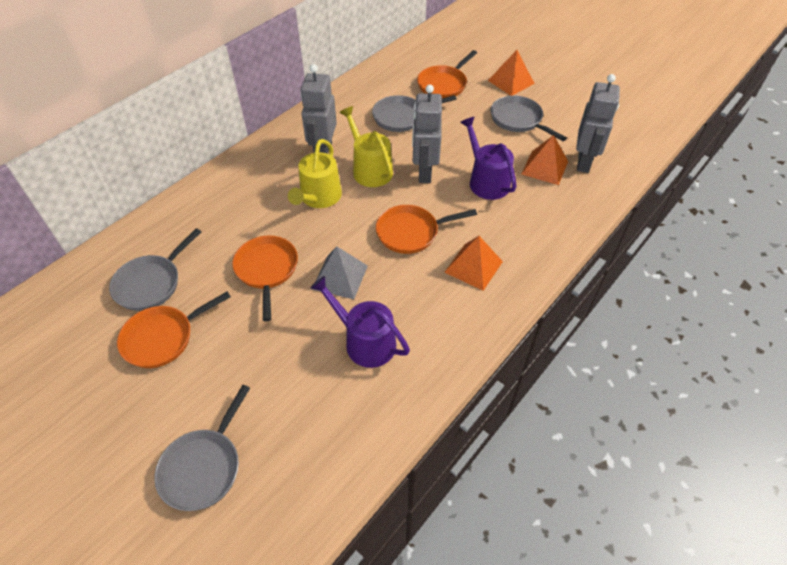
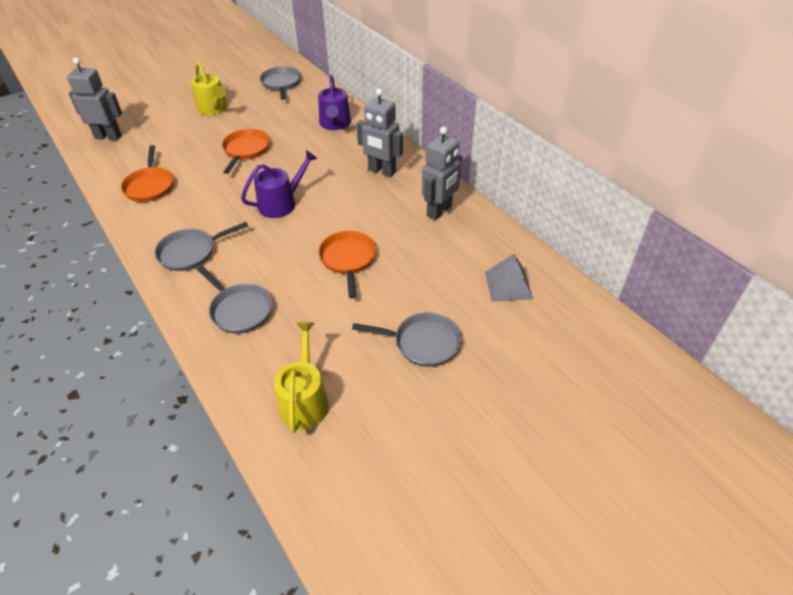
orange pan: 4 -> 3
orange pyramid: 3 -> 0

